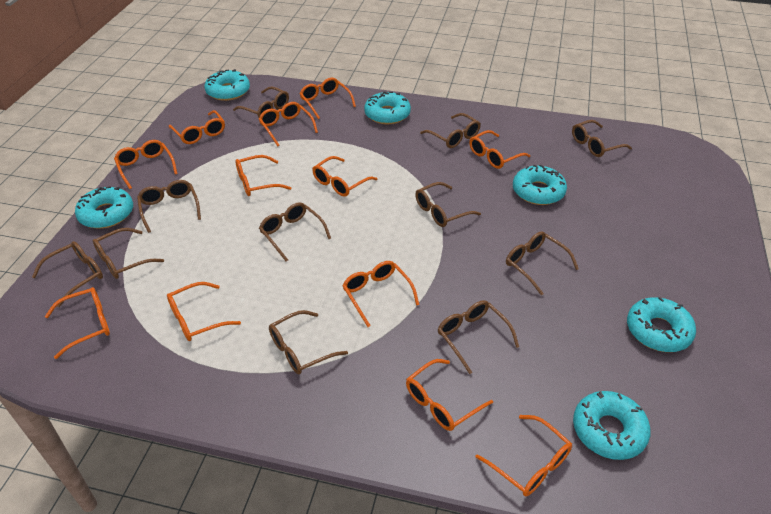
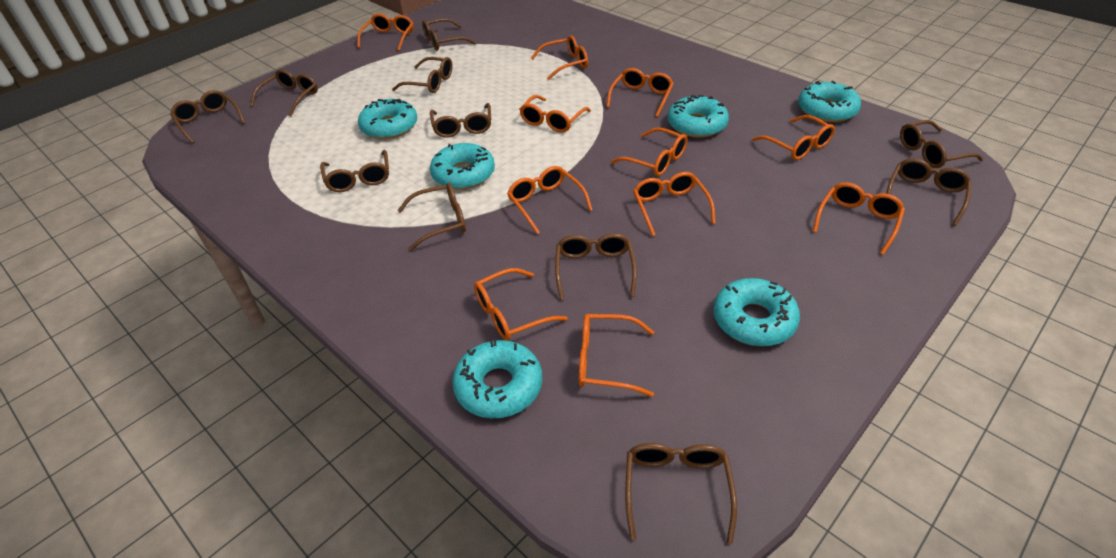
orange glasses: 12 -> 11

